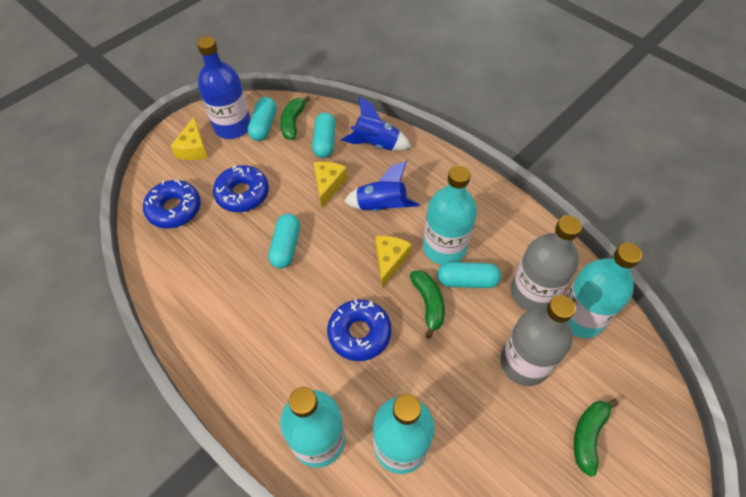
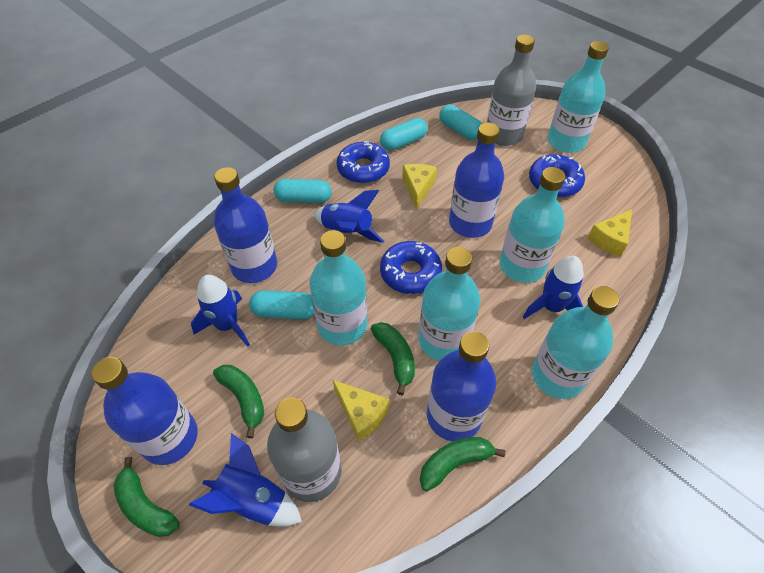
blue bottle: 1 -> 4
blue rocket: 2 -> 4
green banana: 3 -> 4
turquoise bottle: 4 -> 5

